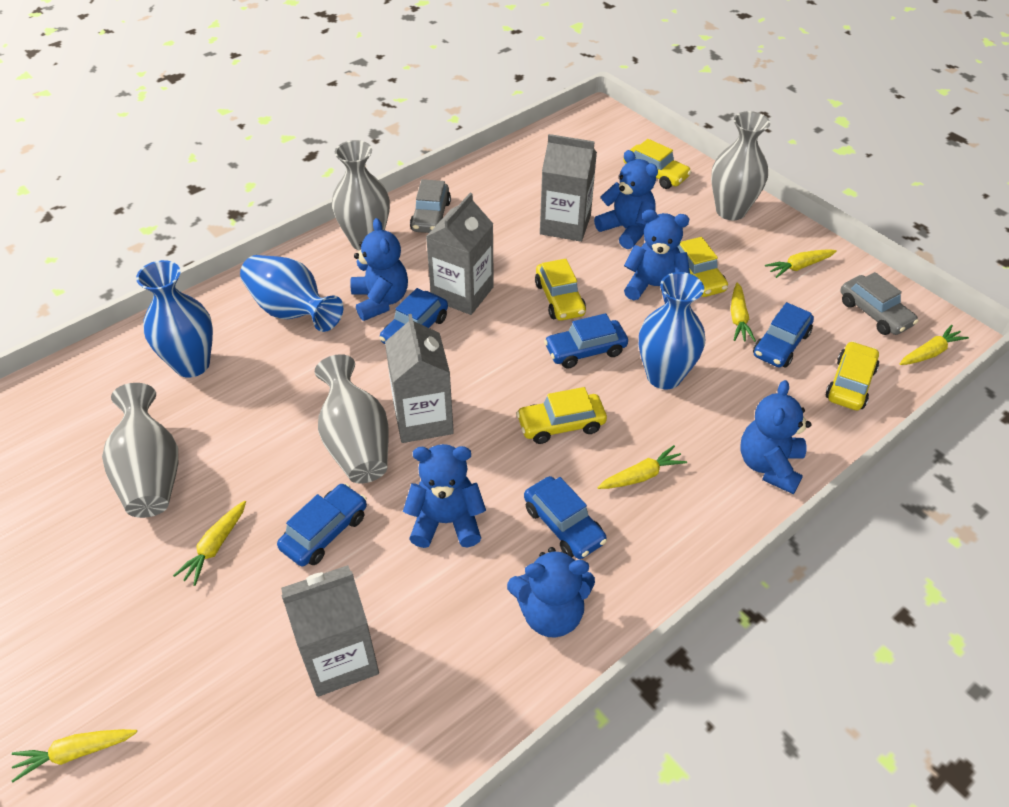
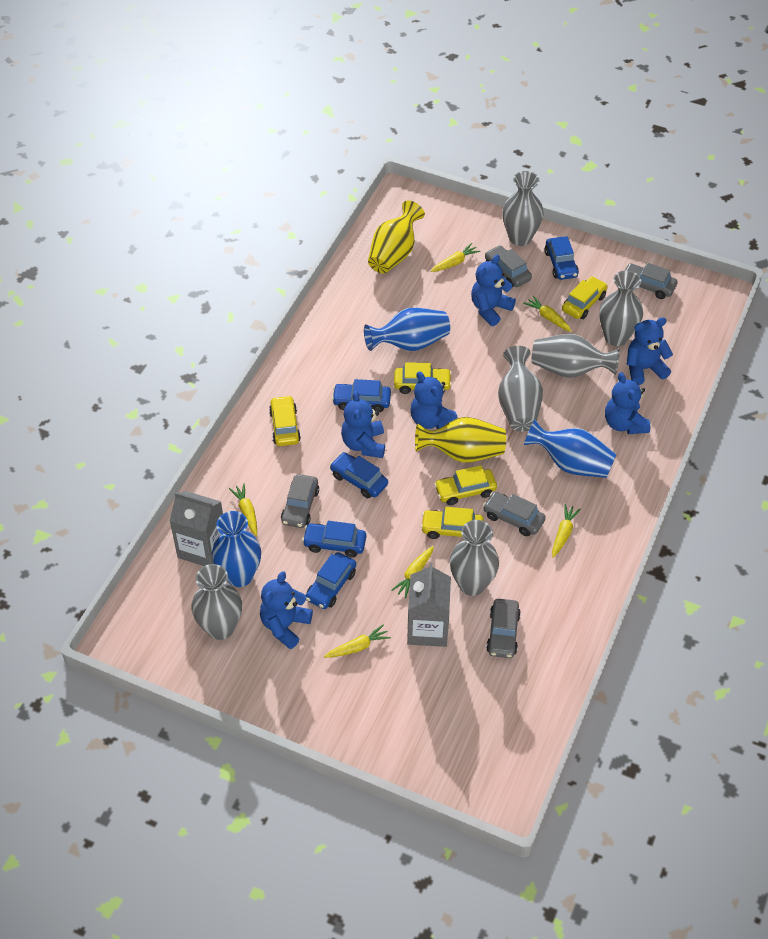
grey car: 2 -> 5
grey carton: 4 -> 2
grey vase: 4 -> 6
yellow vase: 0 -> 2

